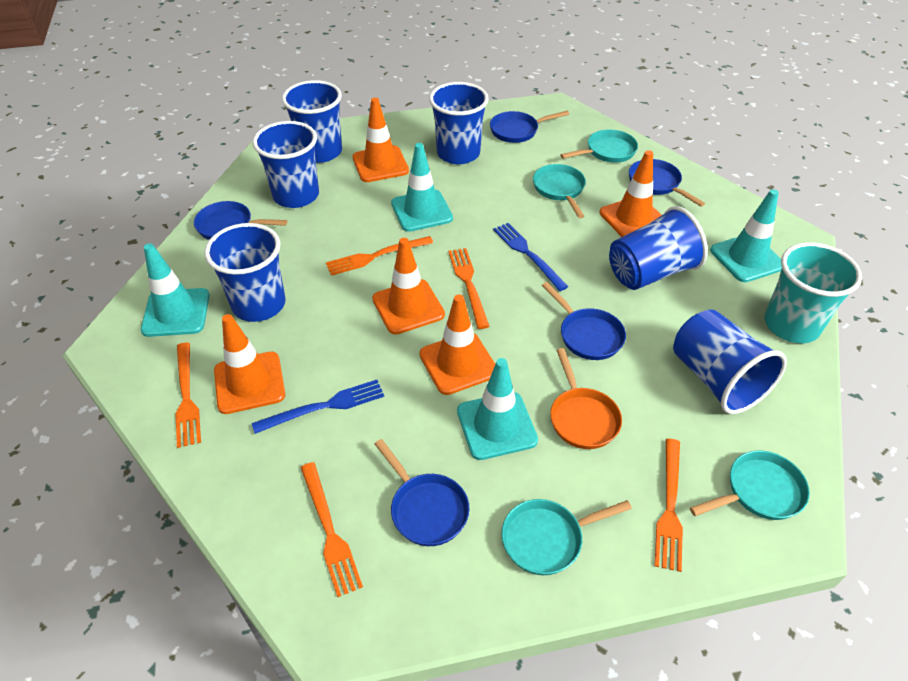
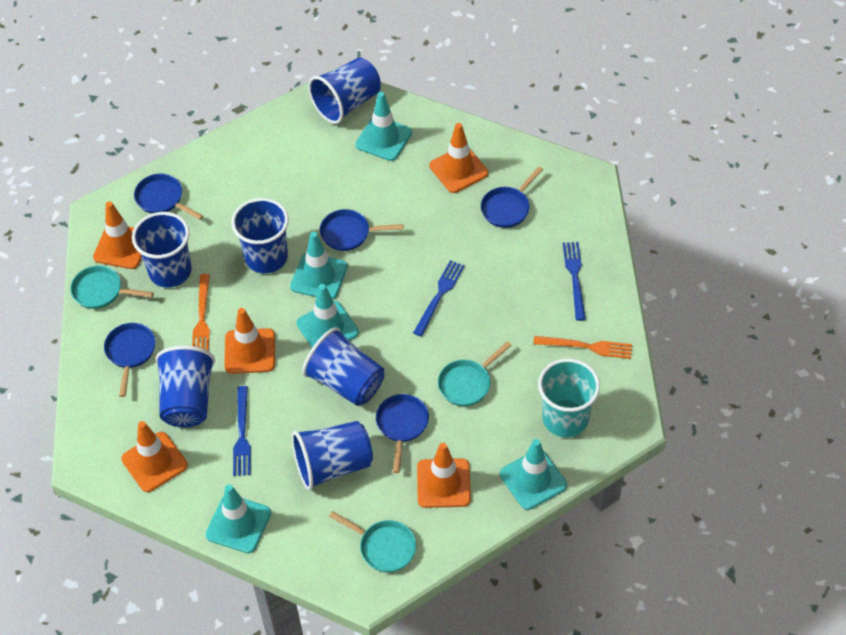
blue fork: 2 -> 3
orange fork: 5 -> 2
orange pan: 1 -> 0
turquoise pan: 4 -> 3
turquoise traffic cone: 4 -> 5

